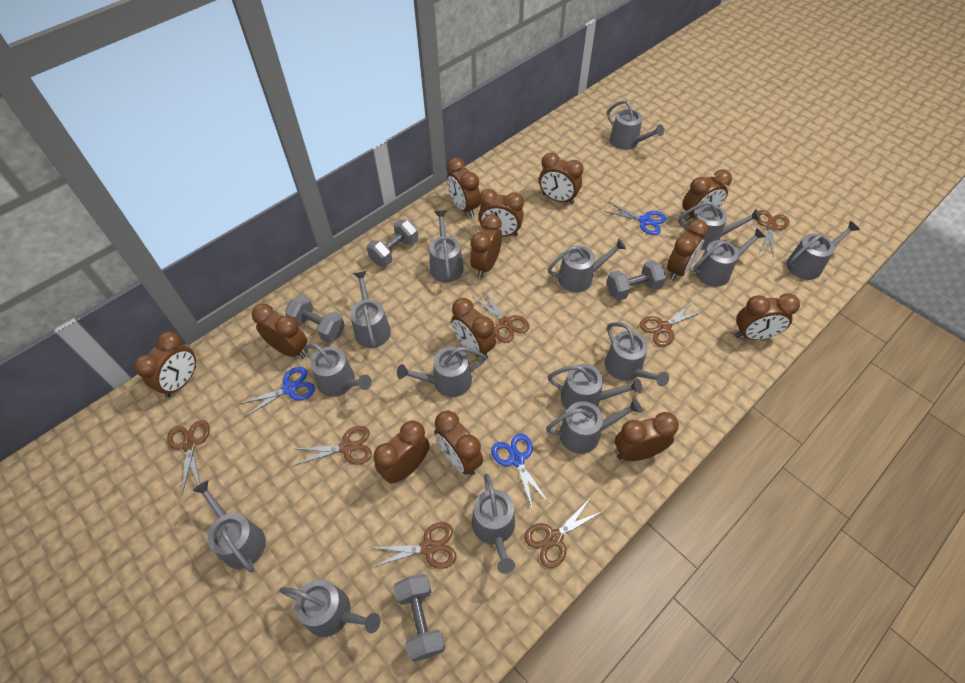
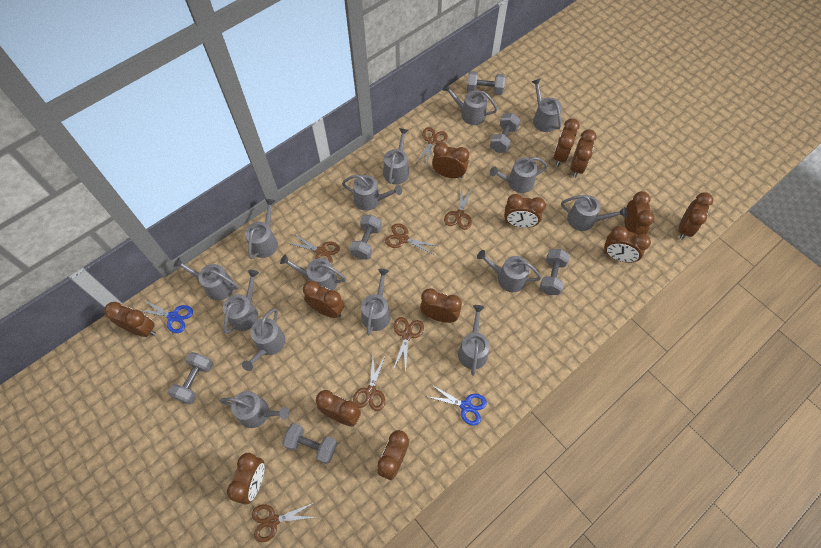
blue scissors: 3 -> 2
grey dumbbell: 4 -> 6

